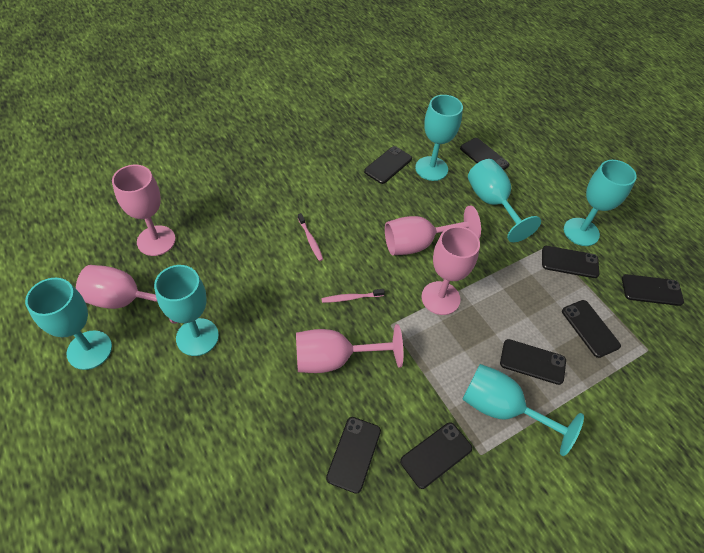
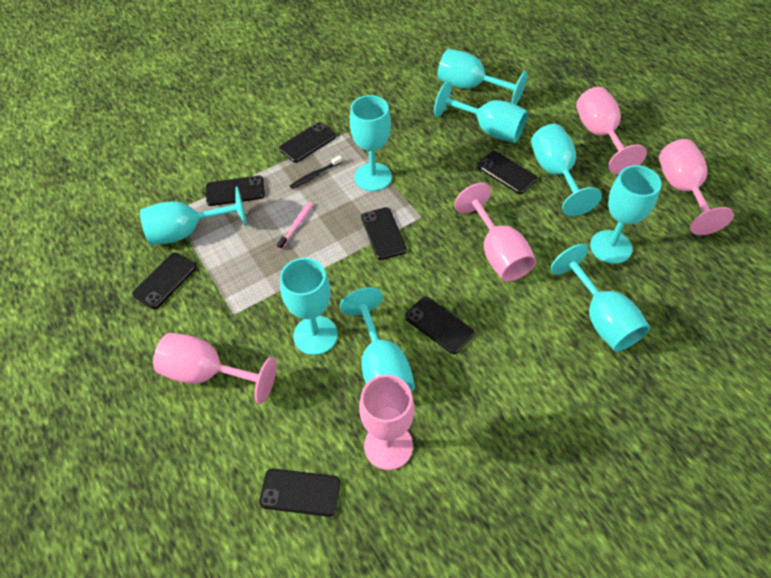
black phone: 8 -> 7
black toothbrush: 0 -> 1
pink toothbrush: 2 -> 1
turquoise goblet: 6 -> 9

